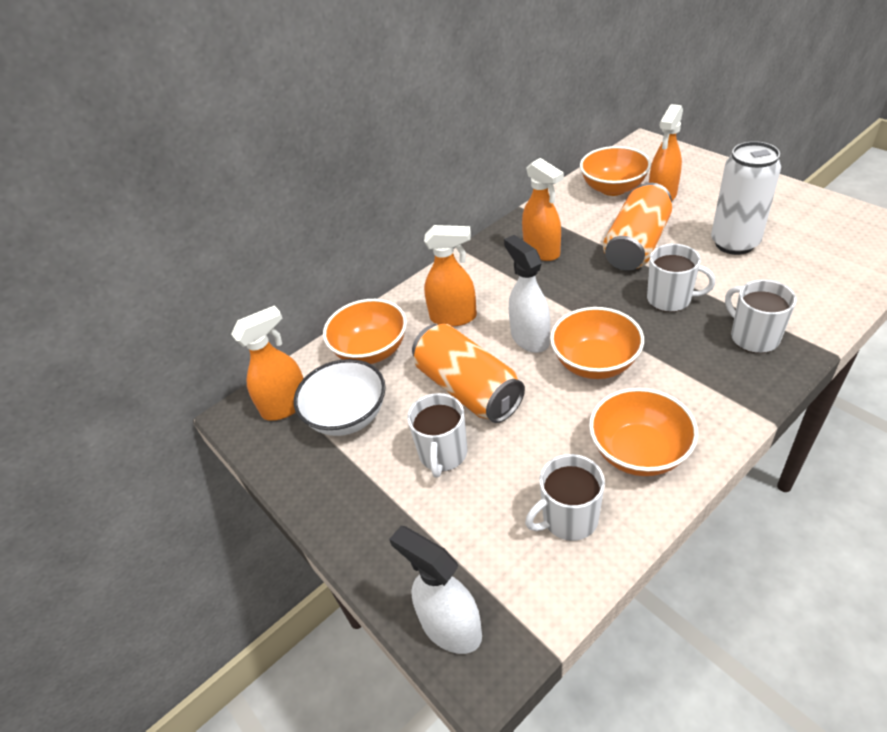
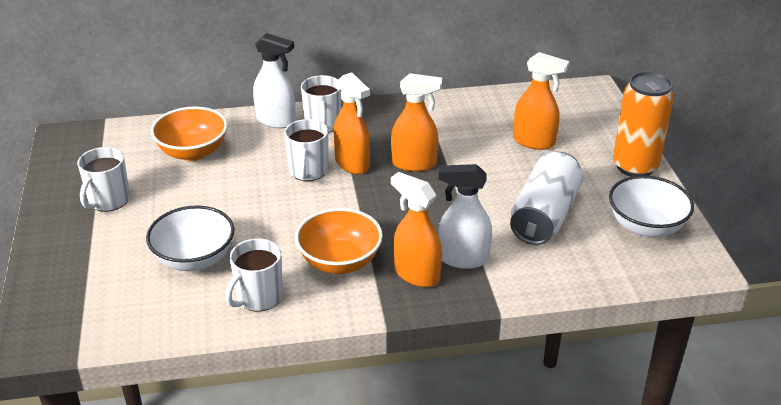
orange bowl: 4 -> 2
orange can: 2 -> 1
white bowl: 1 -> 2

